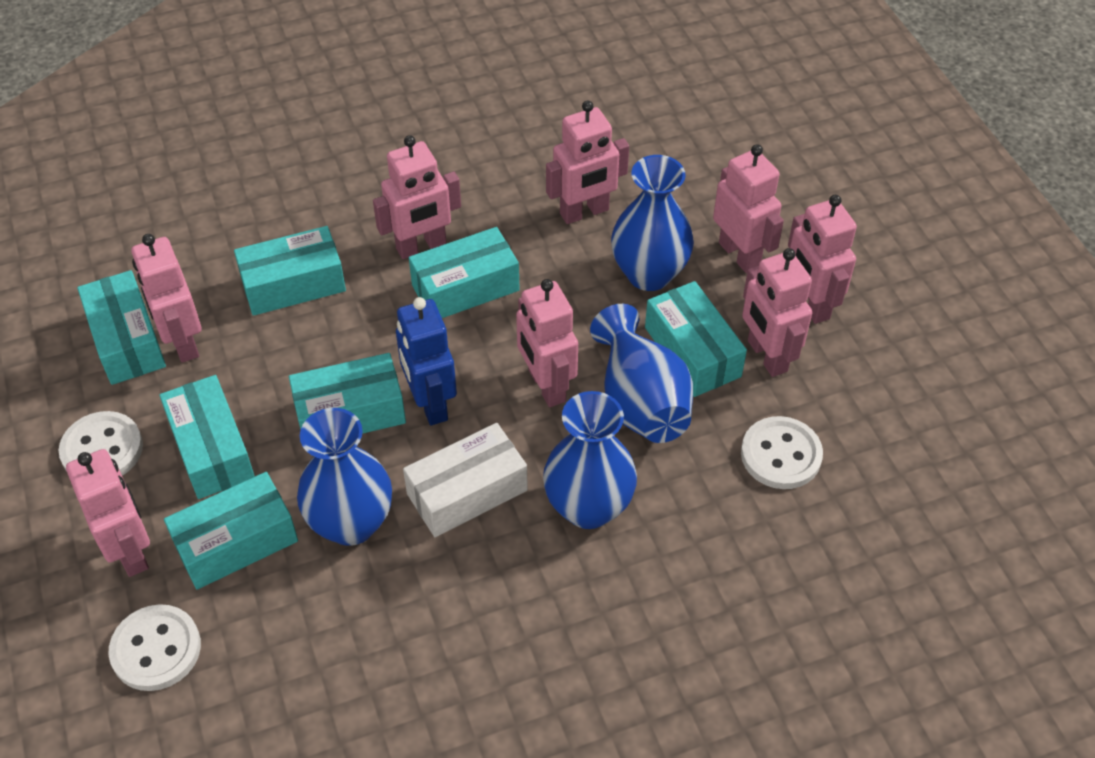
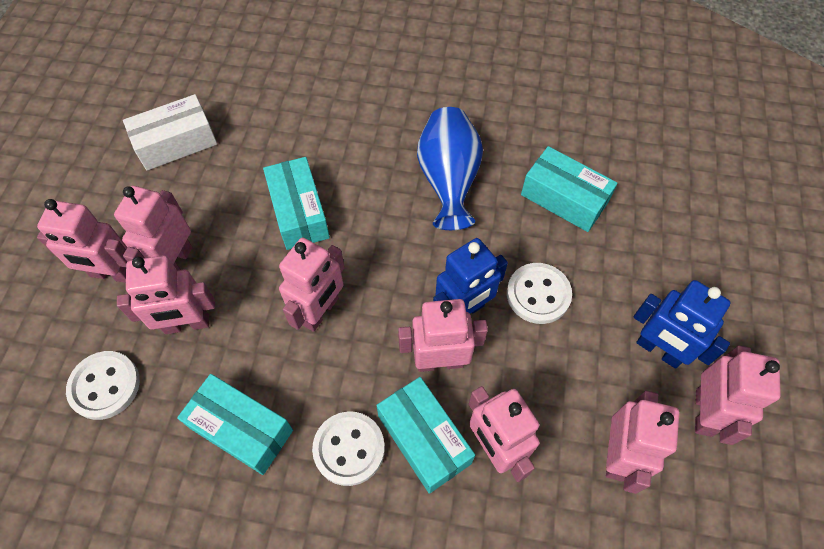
blue robot: 1 -> 2
blue vase: 4 -> 1
turquoise box: 7 -> 4

